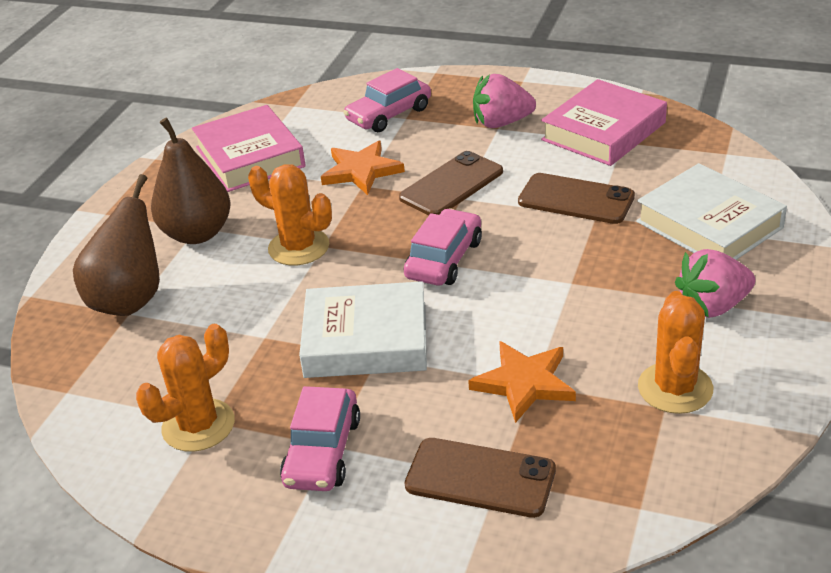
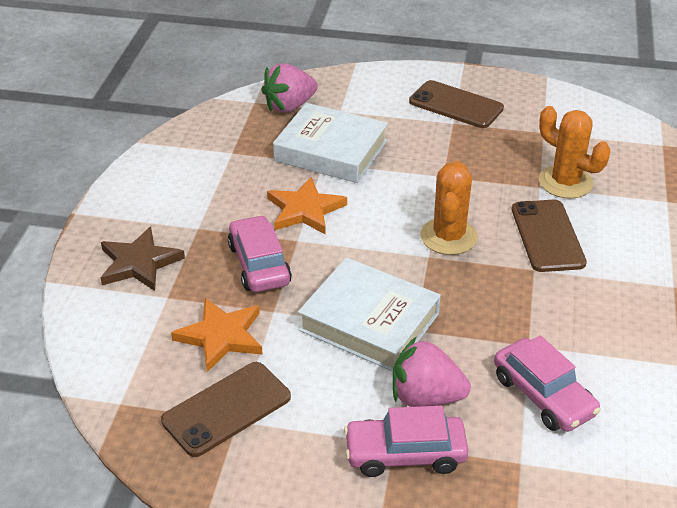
brown pear: 2 -> 0
brown star: 0 -> 1
orange cactus: 3 -> 2
pink book: 2 -> 0

